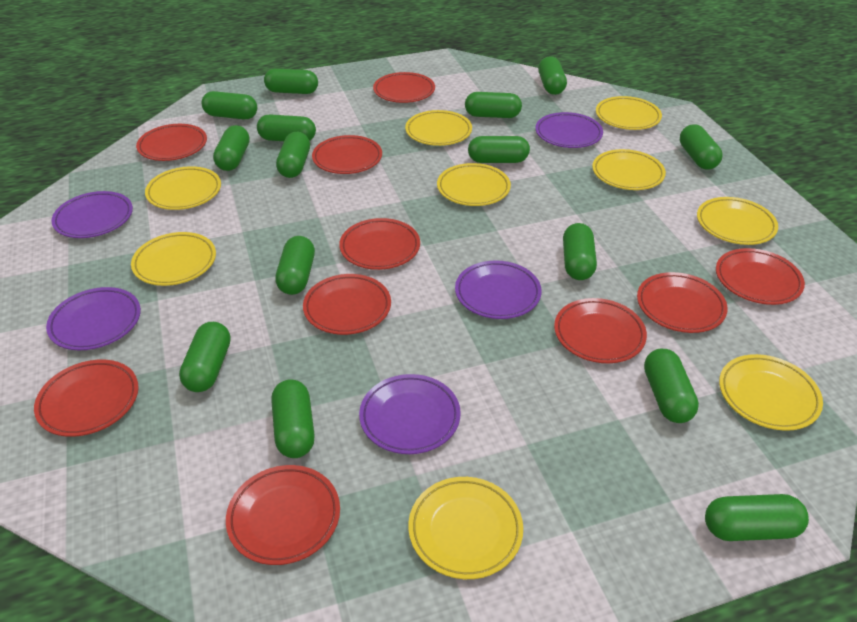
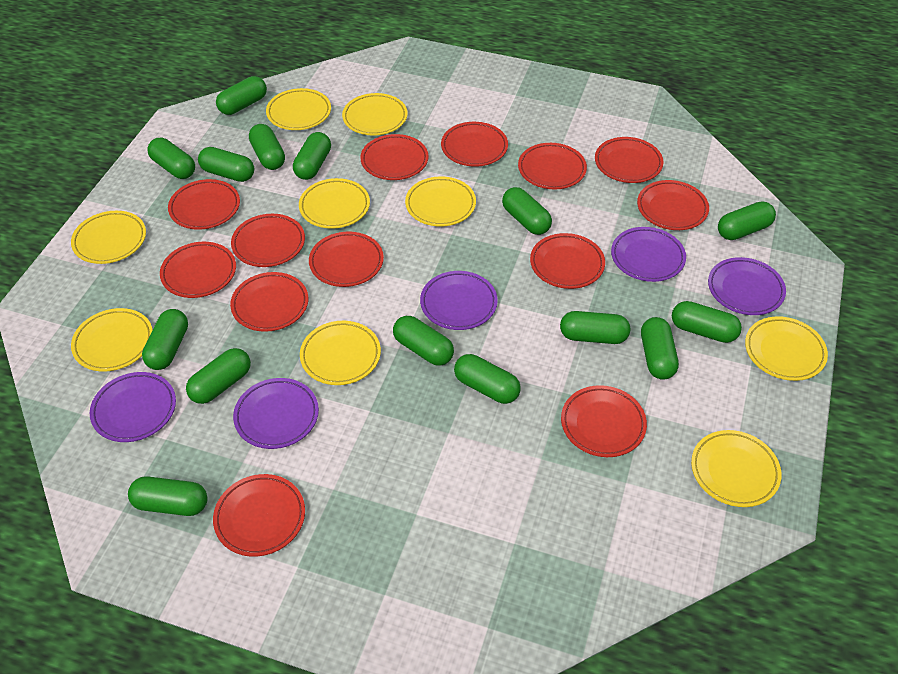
red plate: 10 -> 13

